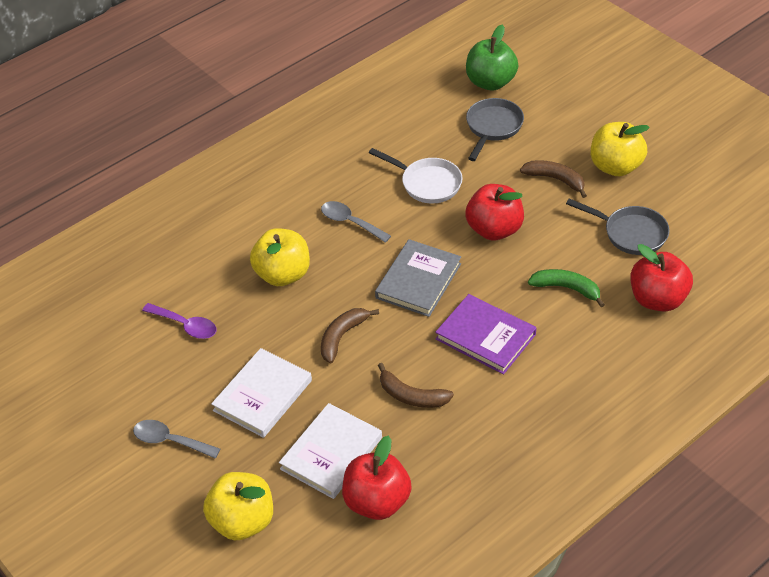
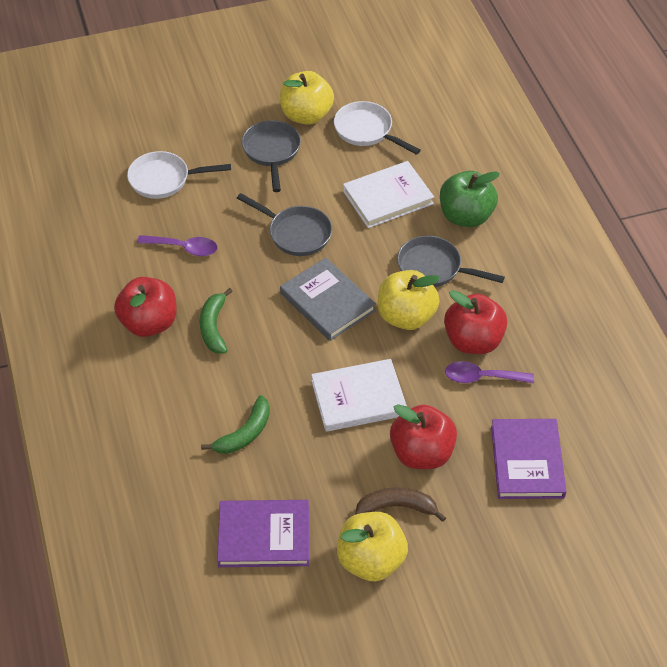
brown banana: 3 -> 1
green banana: 1 -> 2
grey pan: 2 -> 3
grey spoon: 2 -> 0
purple book: 1 -> 2
purple spoon: 1 -> 2
white pan: 1 -> 2

